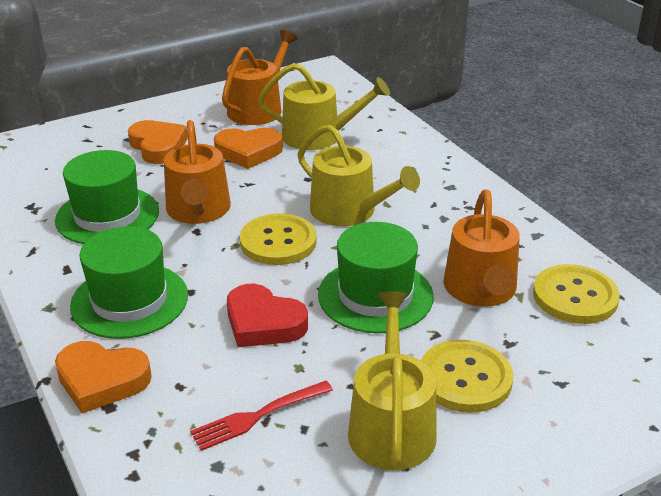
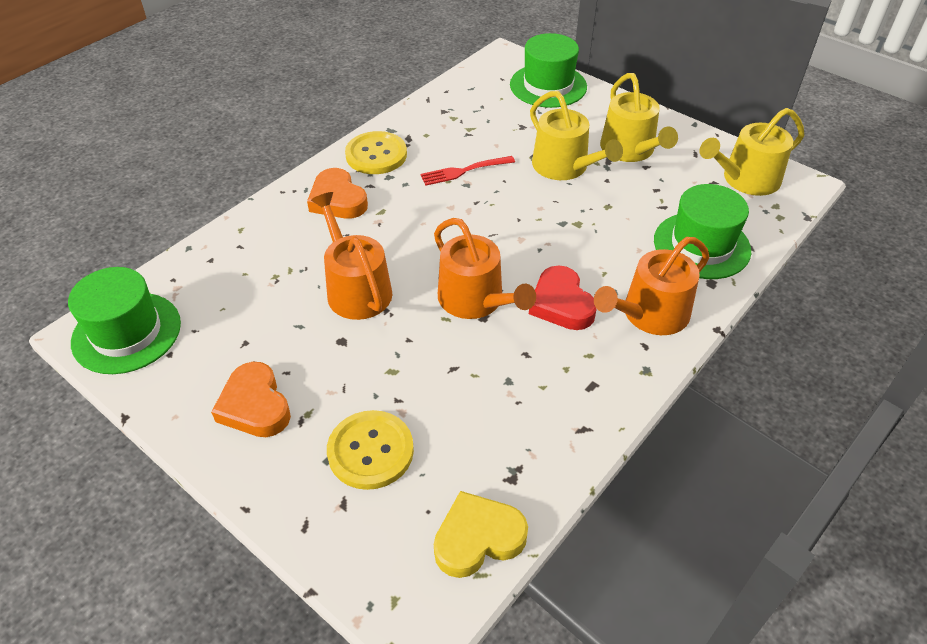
orange heart: 3 -> 2
yellow button: 3 -> 2
yellow heart: 0 -> 1

